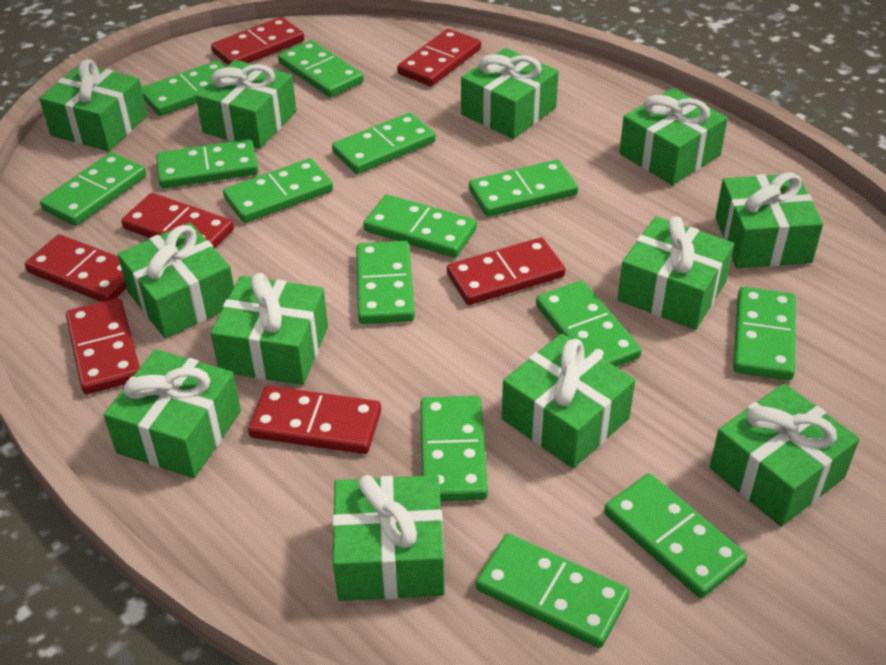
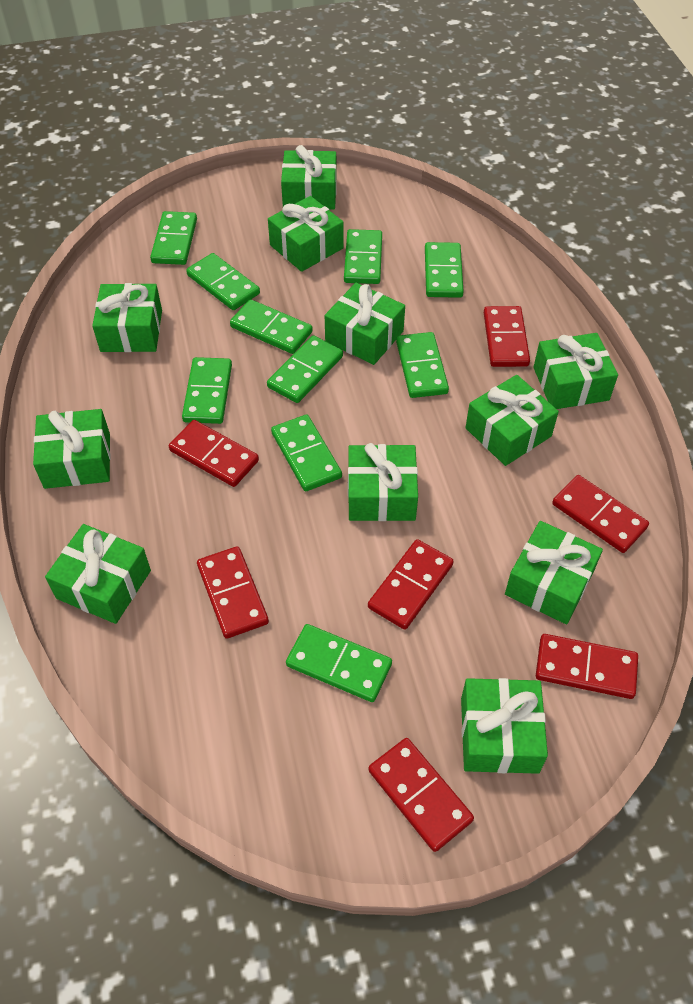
green domino: 14 -> 10
green gift: 12 -> 11

